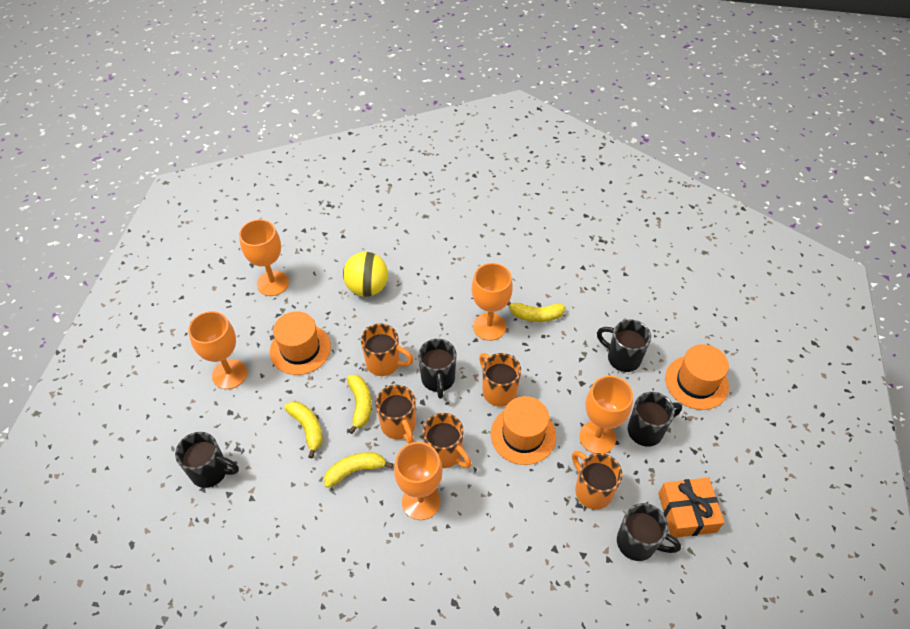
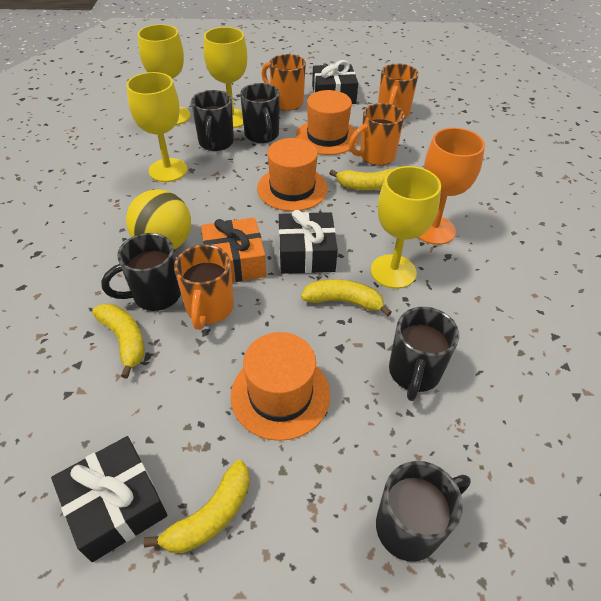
black gift: 0 -> 3
orange goblet: 5 -> 1
orange mug: 5 -> 4
yellow goblet: 0 -> 4

